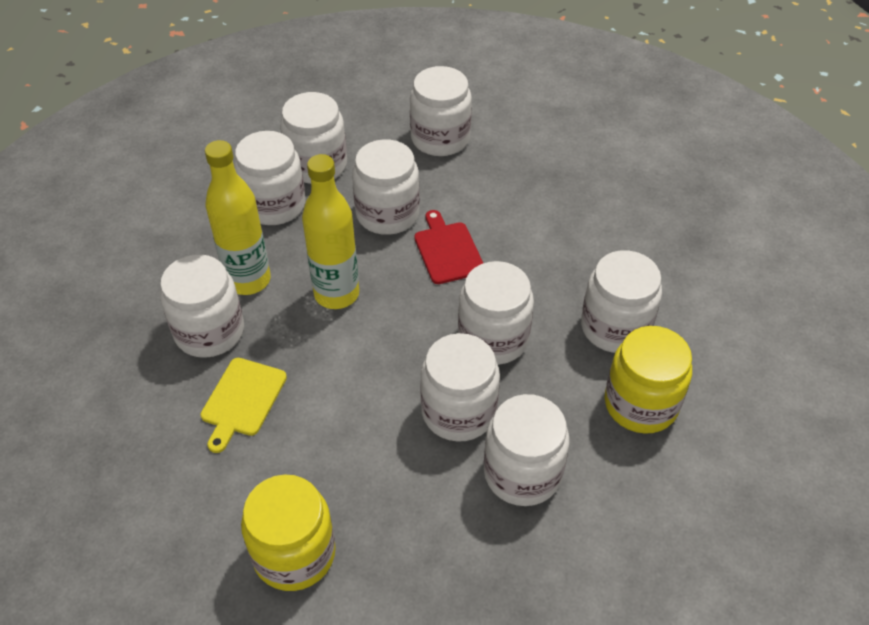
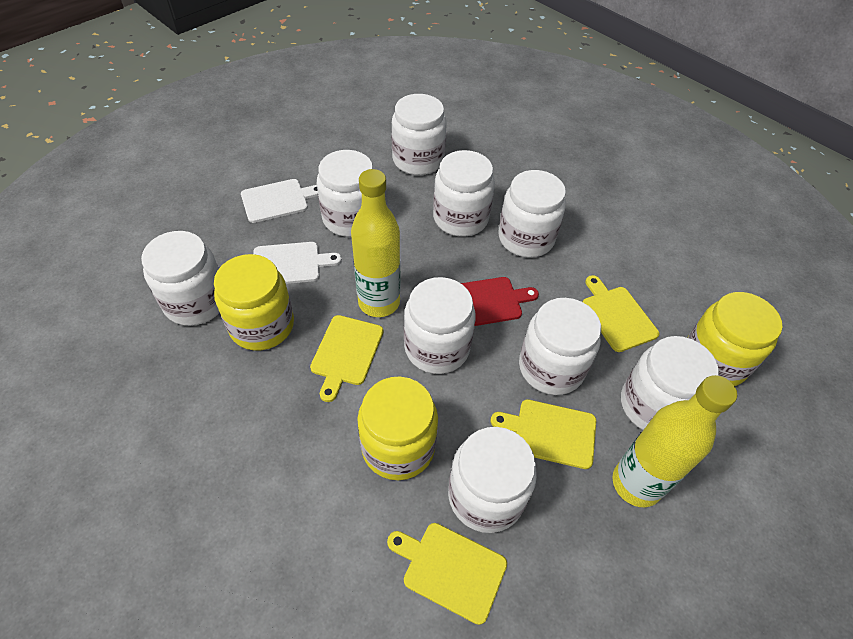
white cutting board: 0 -> 2
yellow cutting board: 1 -> 4
yellow jar: 2 -> 3

